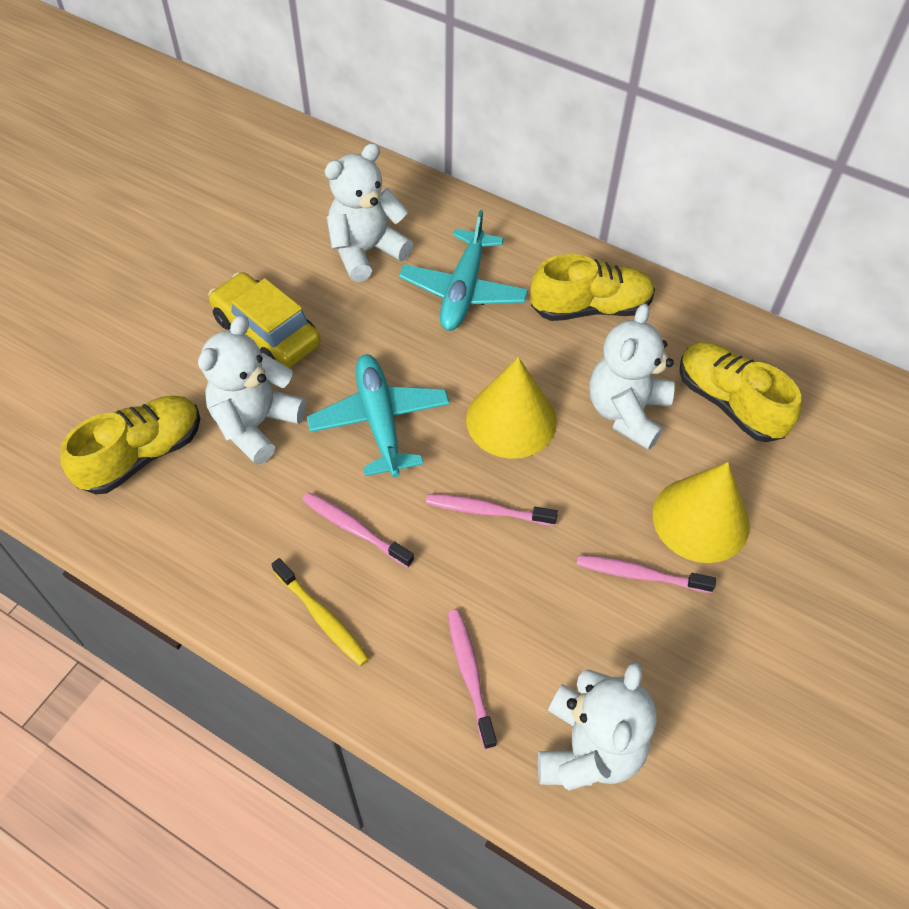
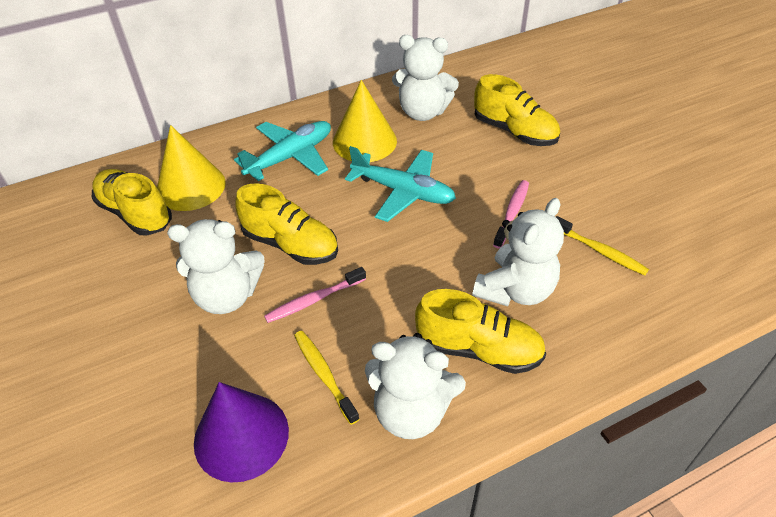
pink toothbrush: 4 -> 2
purple cone: 0 -> 1
yellow car: 1 -> 0
yellow shoe: 3 -> 4
yellow toothbrush: 1 -> 2

